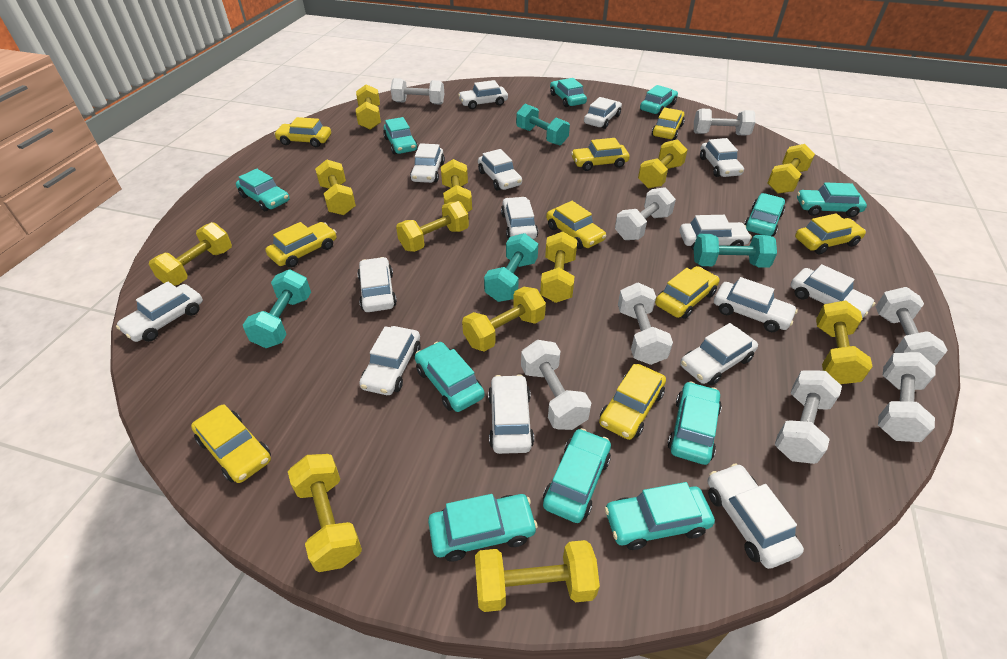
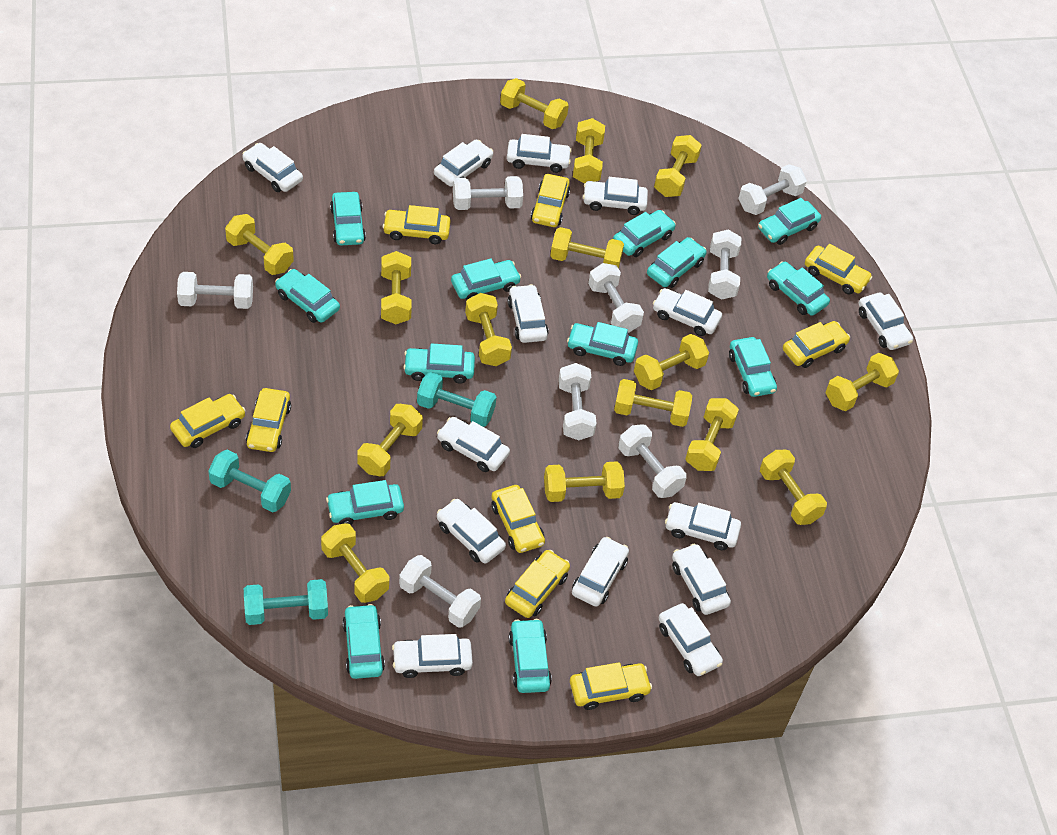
turquoise car: 11 -> 13
turquoise dumbbell: 4 -> 3
white car: 15 -> 14
yellow dumbbell: 12 -> 15

